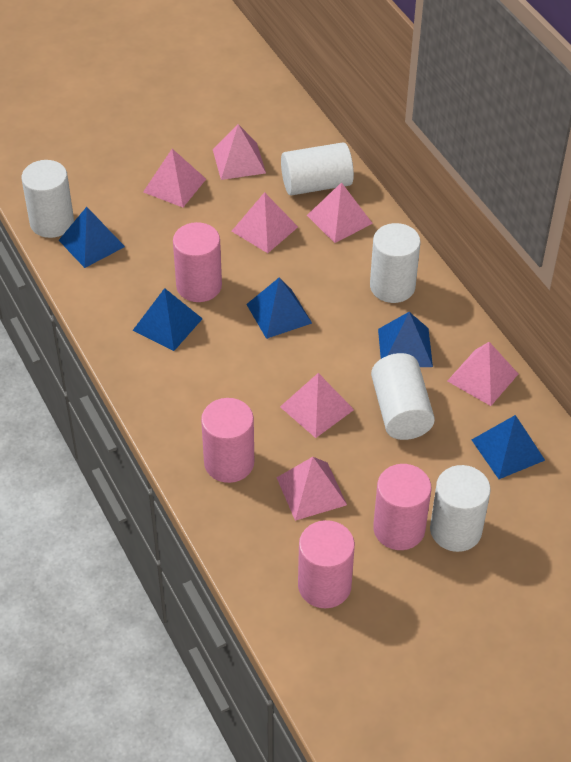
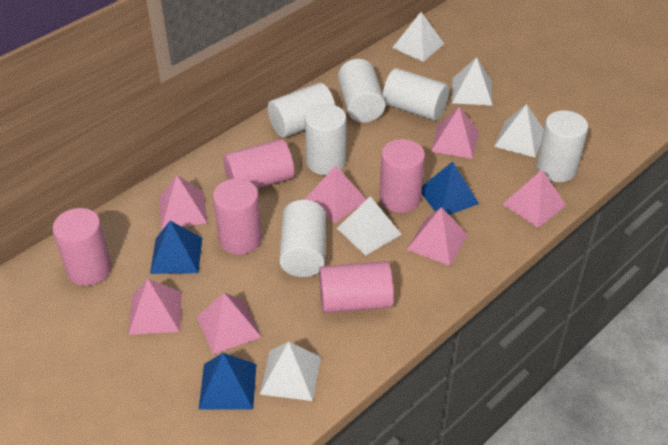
blue pyramid: 5 -> 3
pink cylinder: 4 -> 5
white cylinder: 5 -> 6
white pyramid: 0 -> 5

